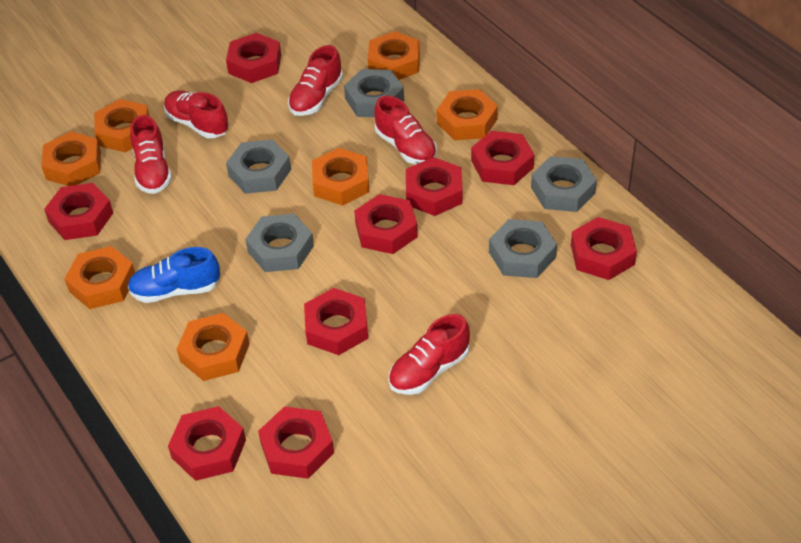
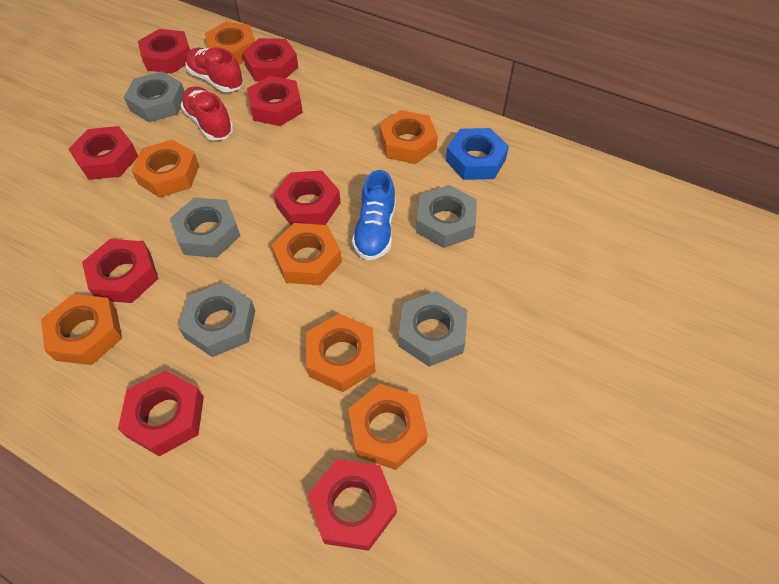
blue nut: 0 -> 1
red nut: 9 -> 8
red shoe: 5 -> 2

